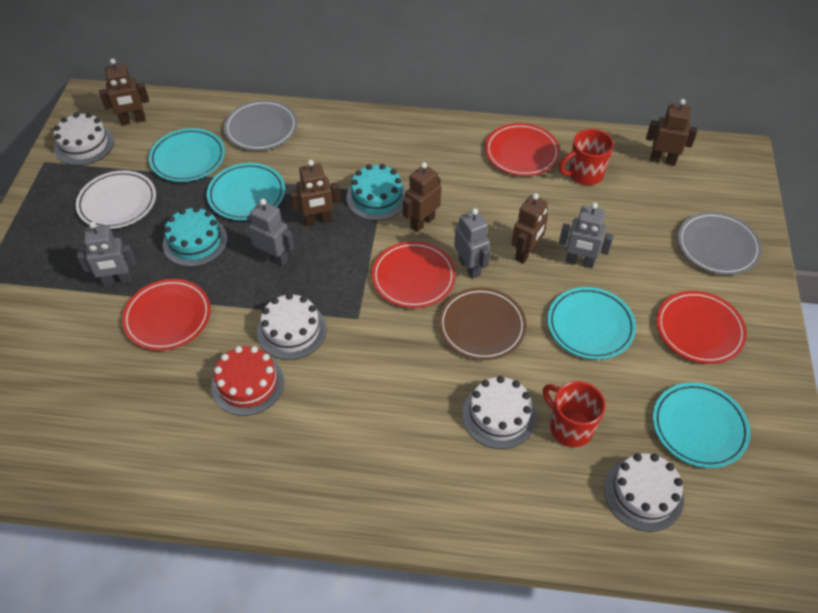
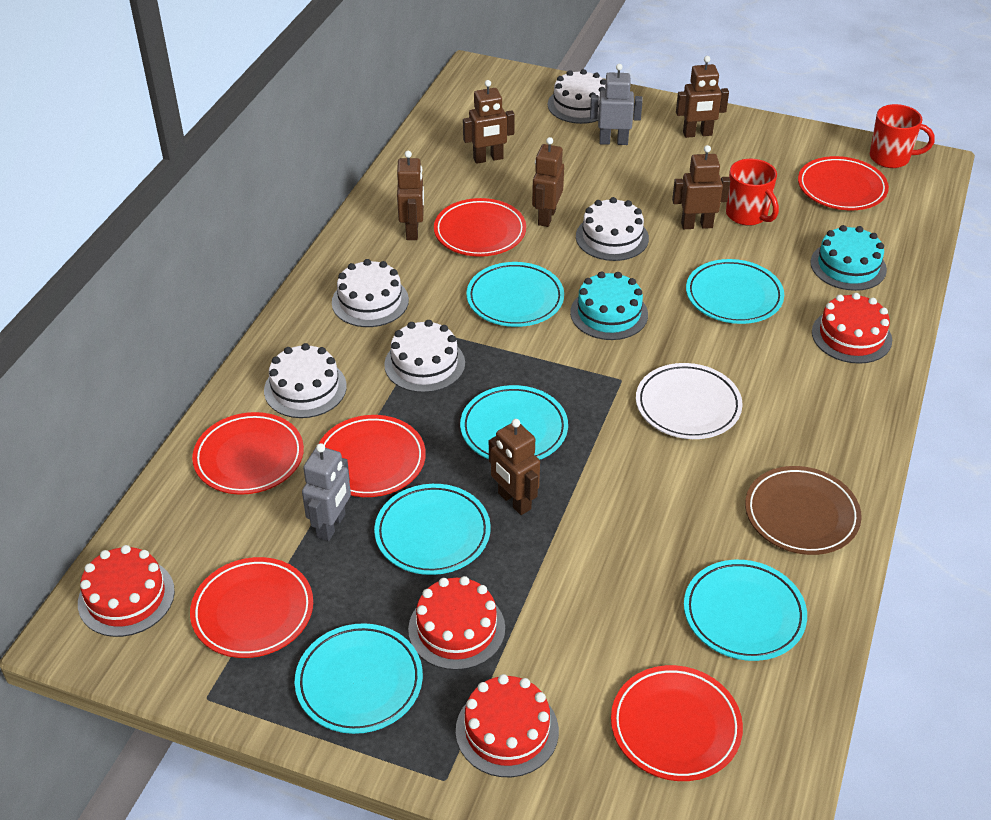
brown robot: 5 -> 6
grey plate: 2 -> 0
grey robot: 4 -> 2
red cake: 1 -> 4
red plate: 4 -> 6
turquoise plate: 4 -> 6
white cake: 4 -> 5

